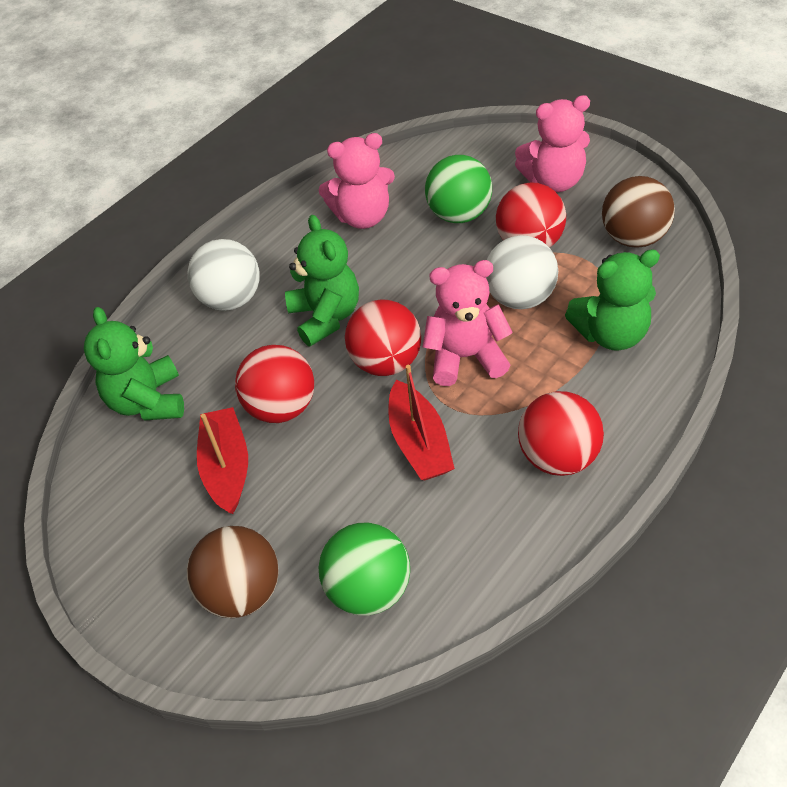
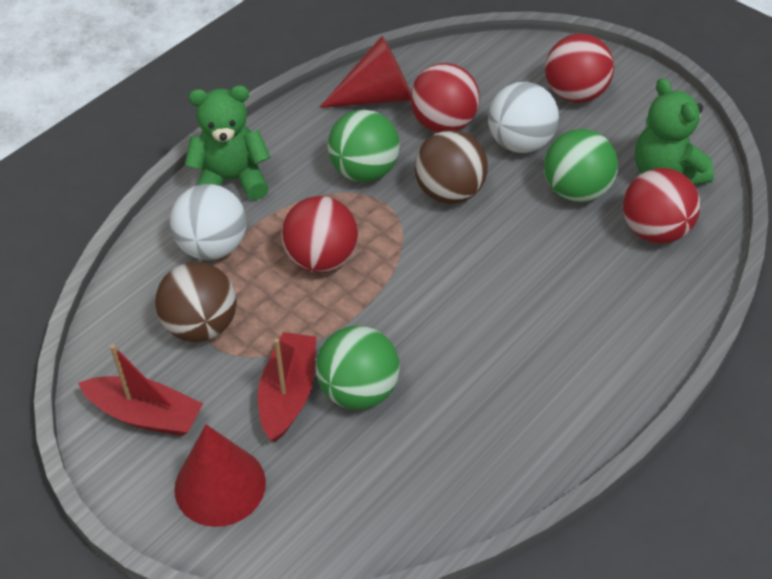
green ball: 2 -> 3
green teddy bear: 3 -> 2
pink teddy bear: 3 -> 0
red cone: 0 -> 2

